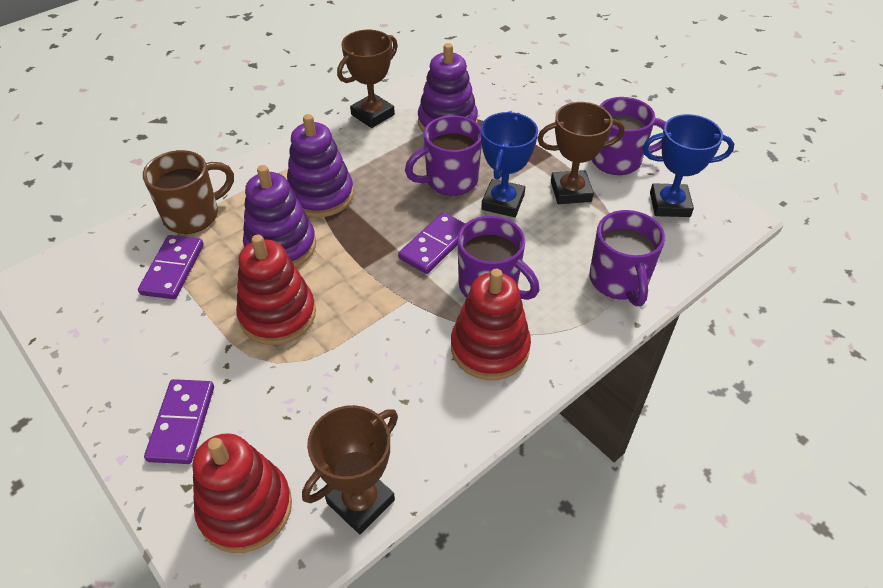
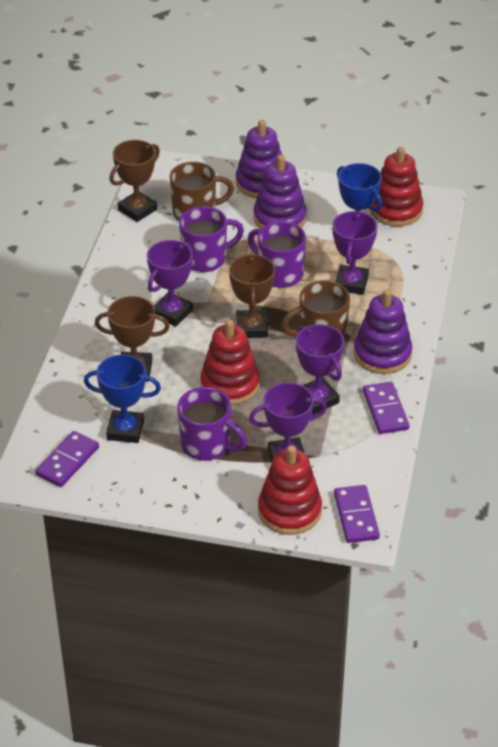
brown mug: 1 -> 2
purple mug: 4 -> 3
purple trophy: 0 -> 4

